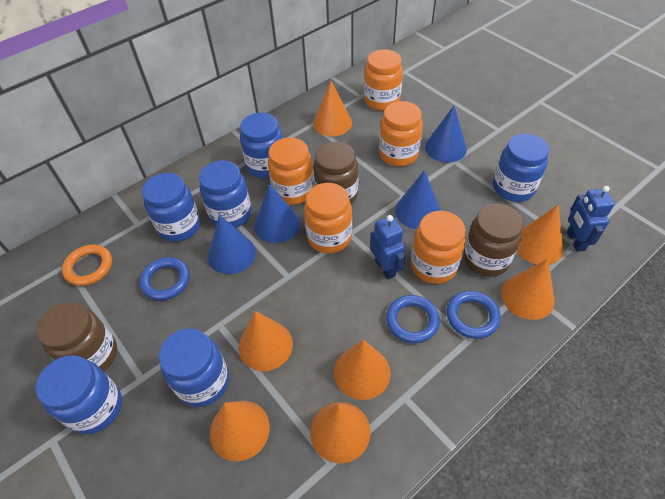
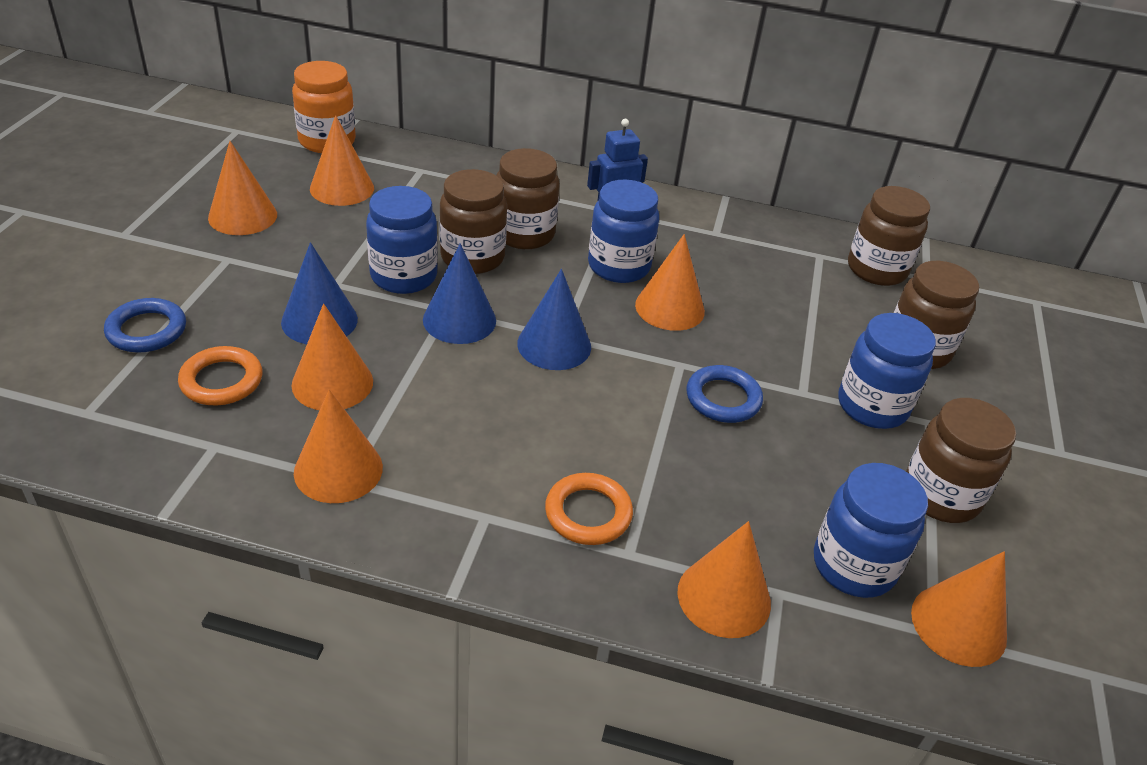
blue cone: 4 -> 3
blue jar: 6 -> 4
blue ring: 3 -> 2
blue robot: 2 -> 1
brown jar: 3 -> 5
orange jar: 5 -> 1
orange ring: 1 -> 2

